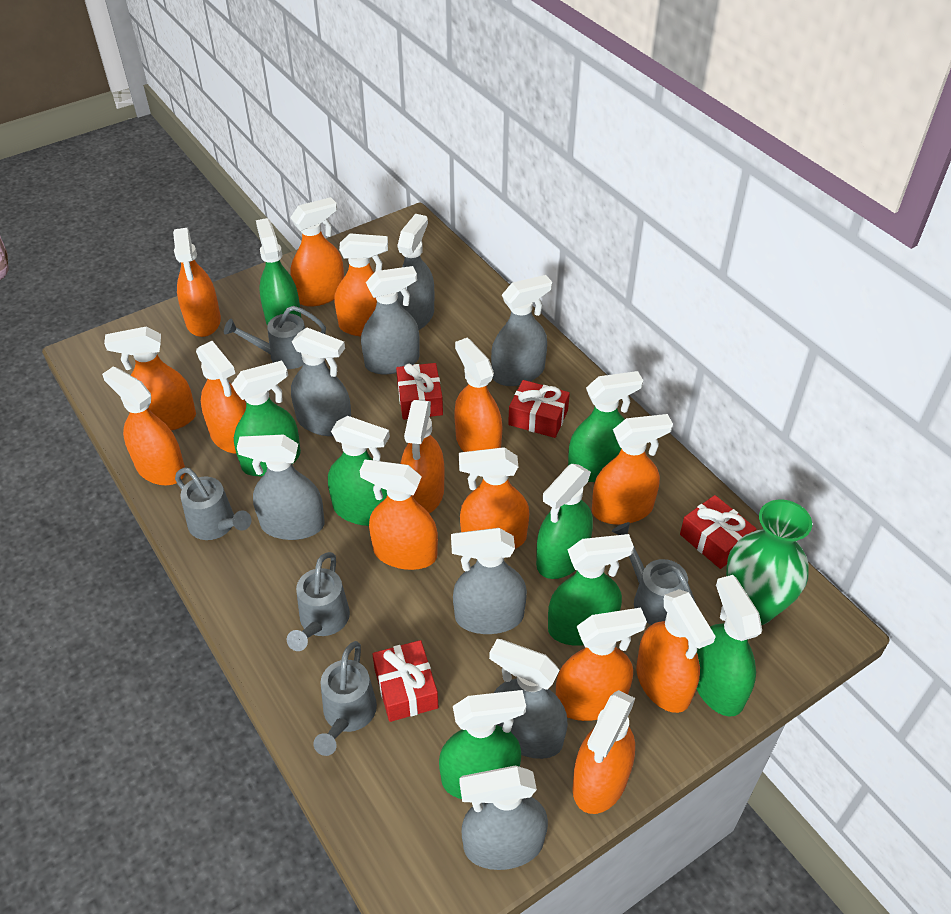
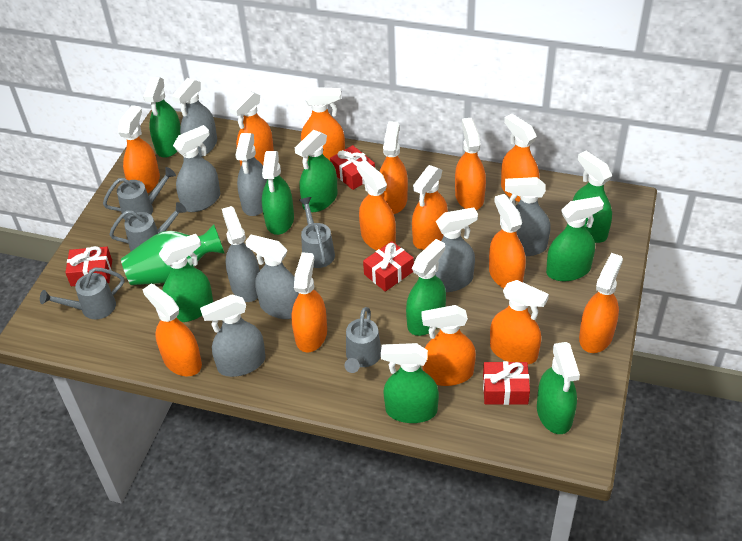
green spray bottle: 8 -> 9

